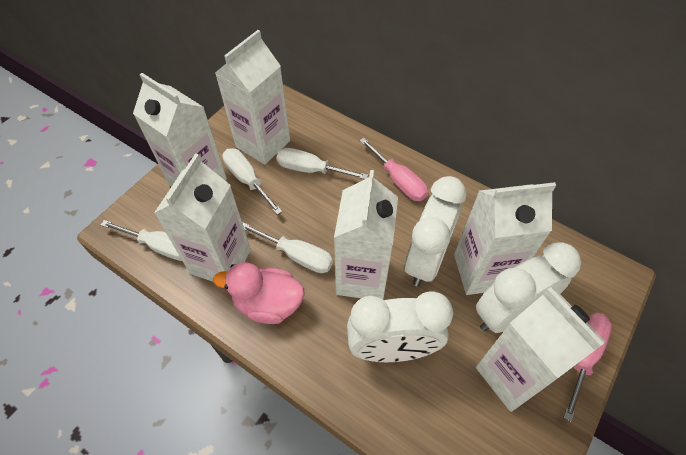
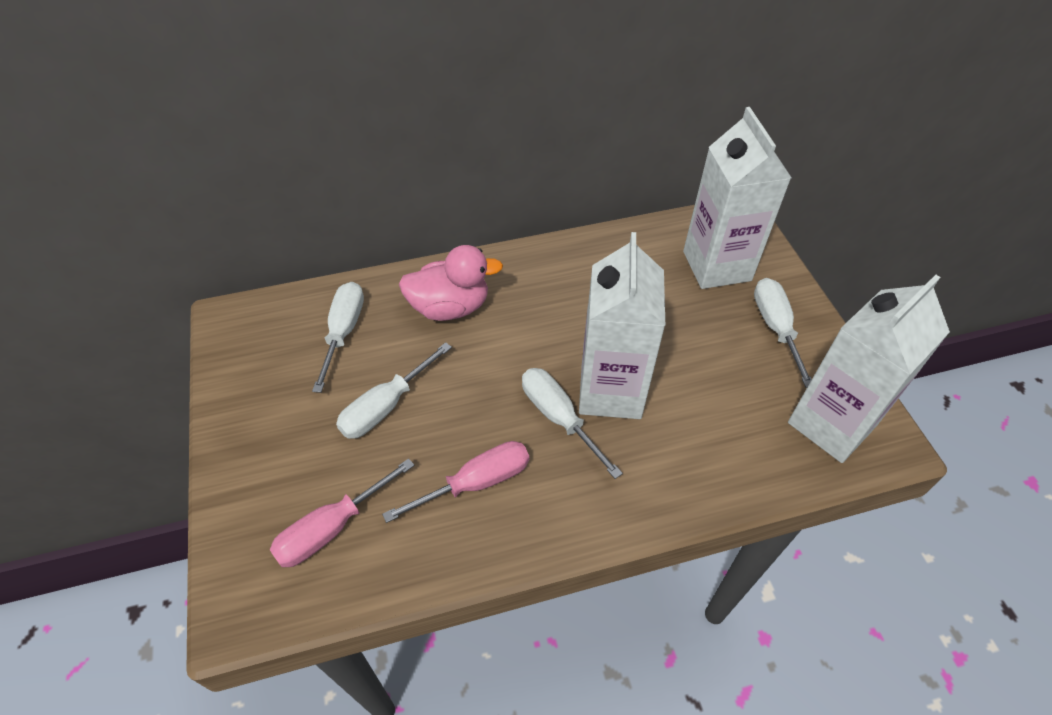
white carton: 6 -> 3
white clock: 3 -> 0

